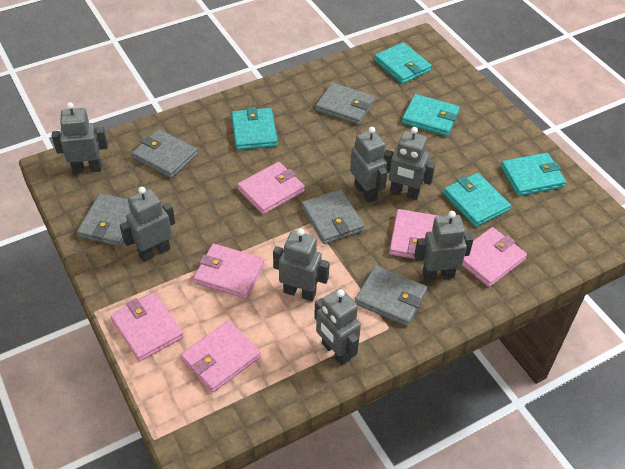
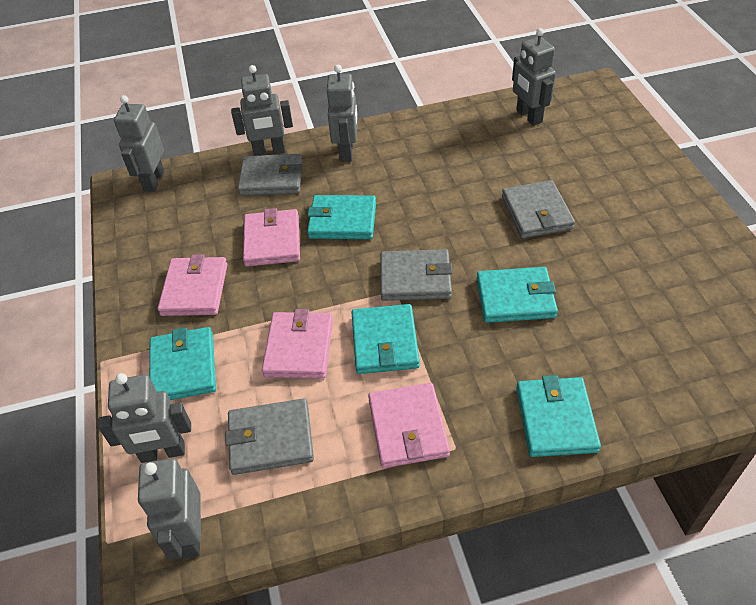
grey robot: 7 -> 6
grey wallet: 5 -> 4
pink wallet: 6 -> 4

